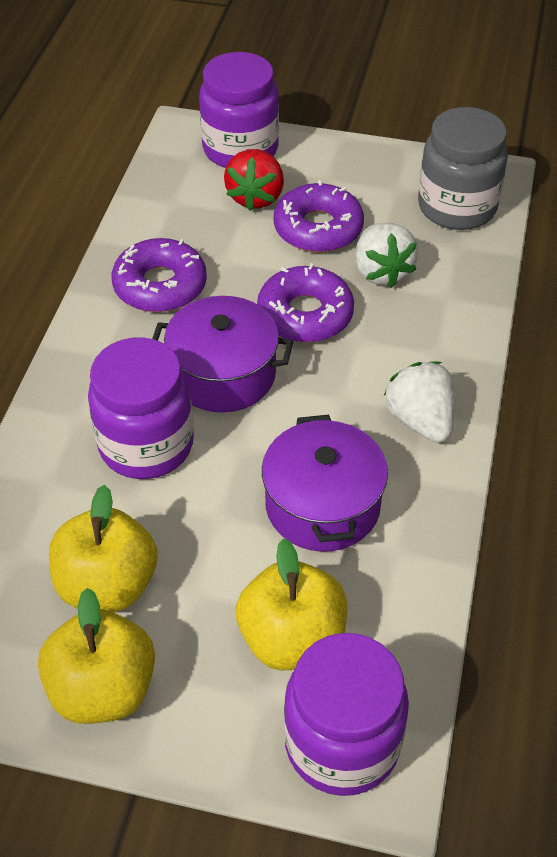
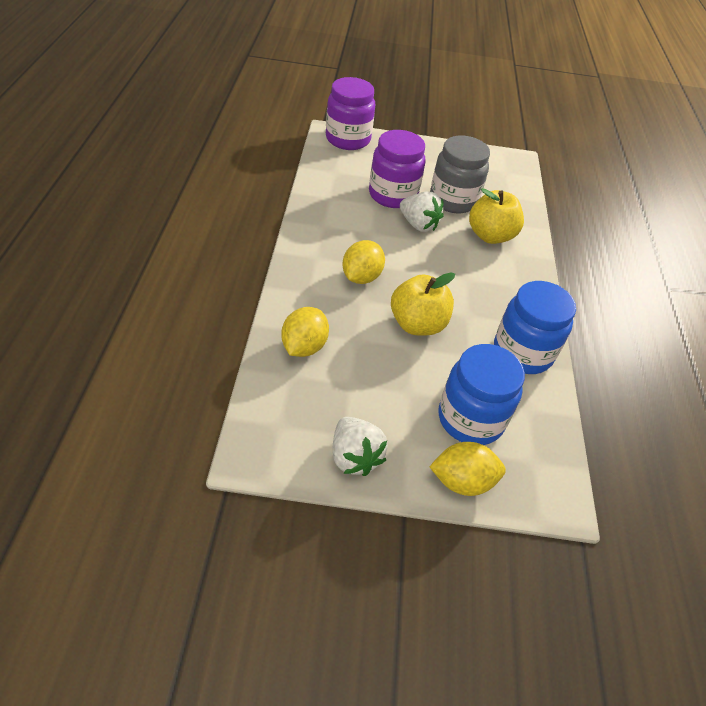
blue jar: 0 -> 2
purple donut: 3 -> 0
purple jar: 3 -> 2
purple pot: 2 -> 0
red strawberry: 1 -> 0
yellow apple: 3 -> 2
yellow lemon: 0 -> 3

